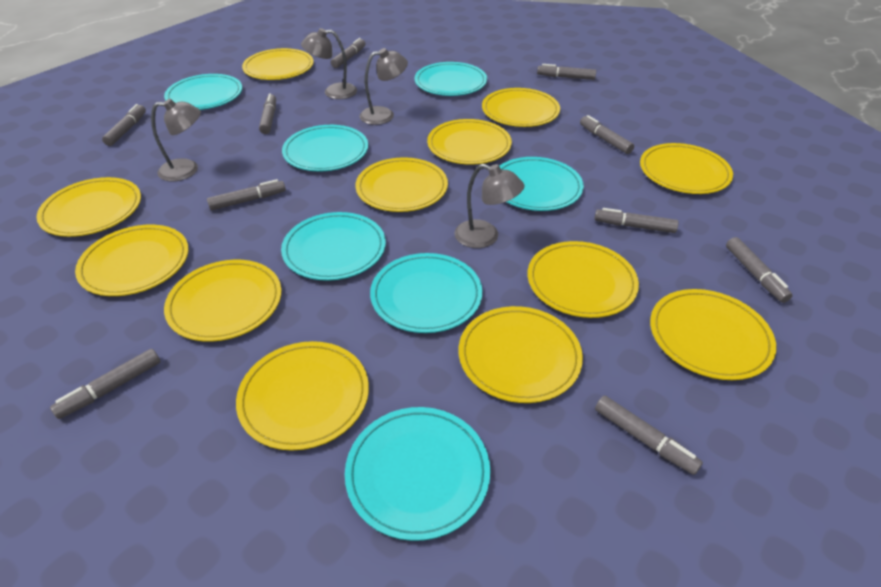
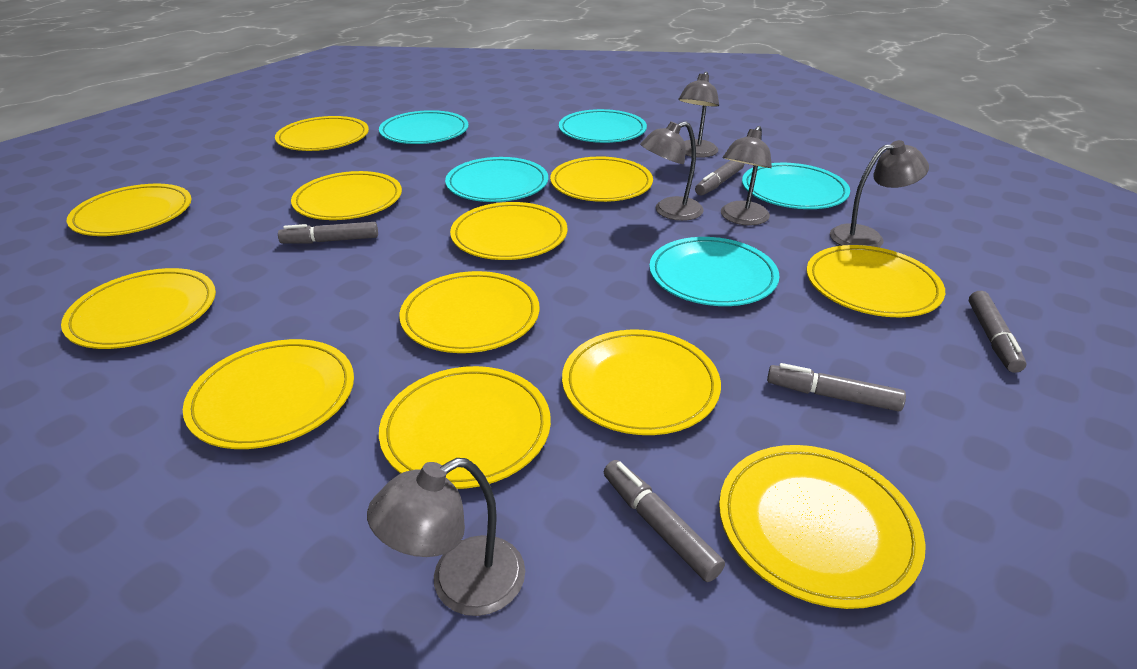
grey lamp: 4 -> 5
grey marker: 10 -> 5
turquoise plate: 7 -> 5

